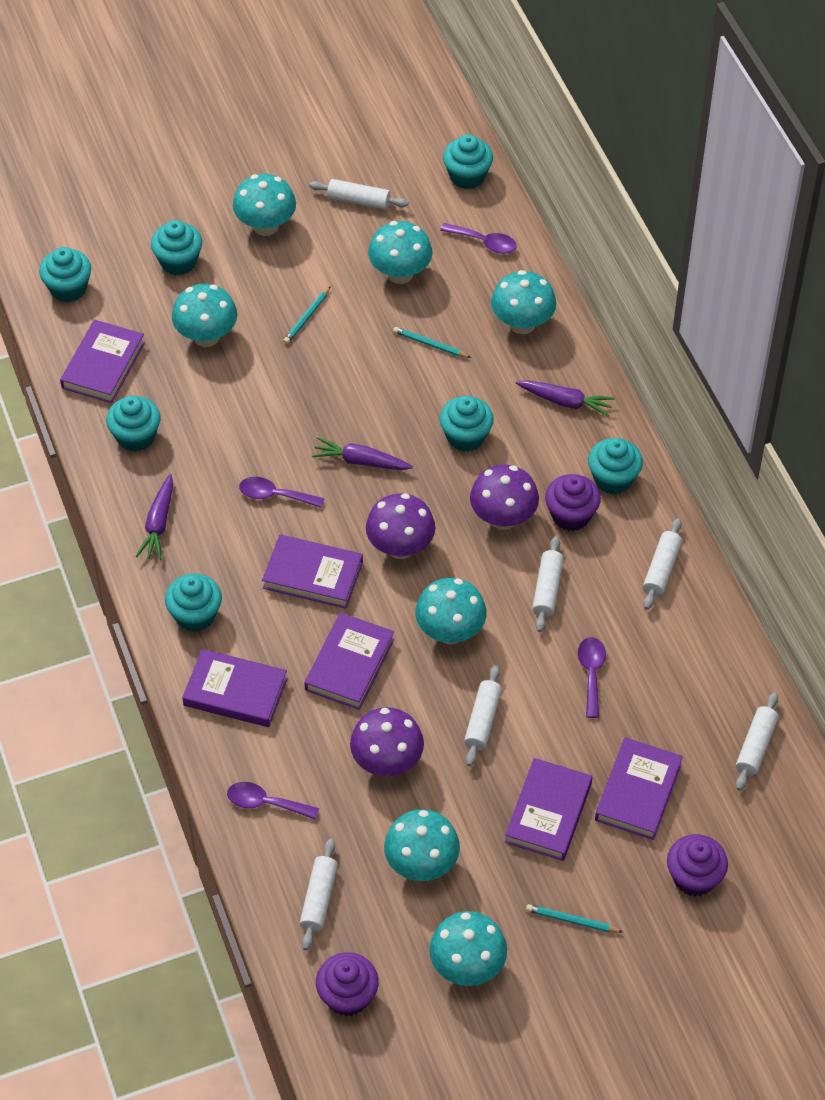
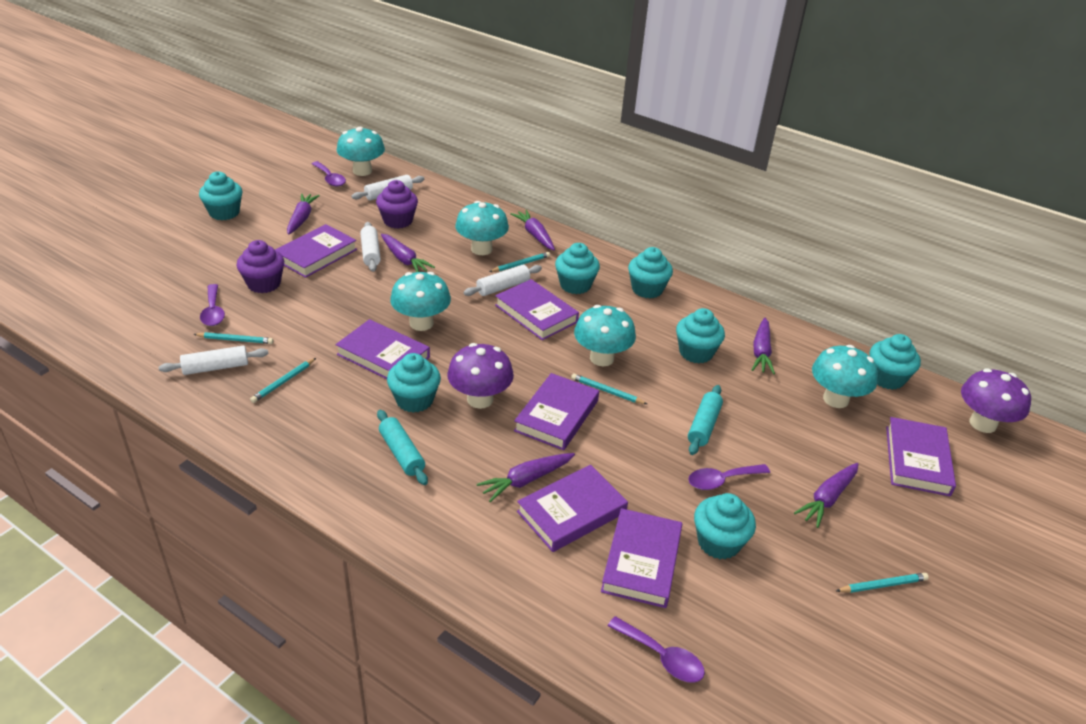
purple book: 6 -> 7
purple carrot: 3 -> 6
purple cupcake: 3 -> 2
purple mushroom: 3 -> 2
turquoise mushroom: 7 -> 5
turquoise pencil: 3 -> 5
turquoise rolling pin: 0 -> 2
white rolling pin: 6 -> 4

